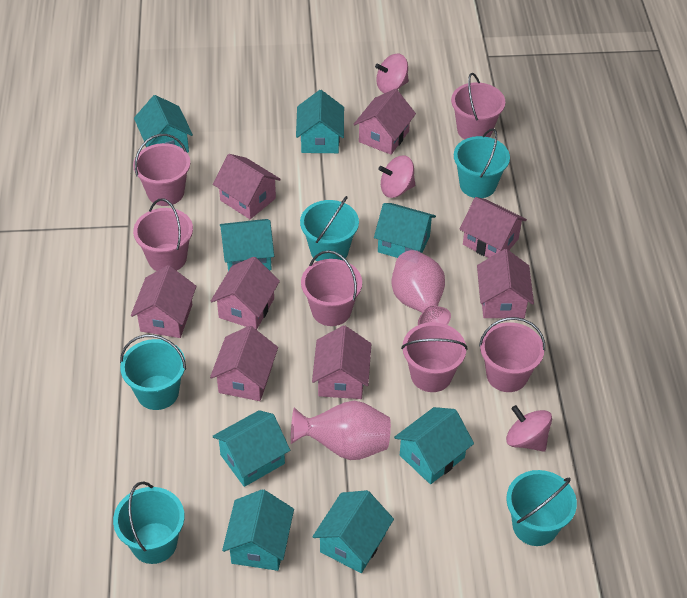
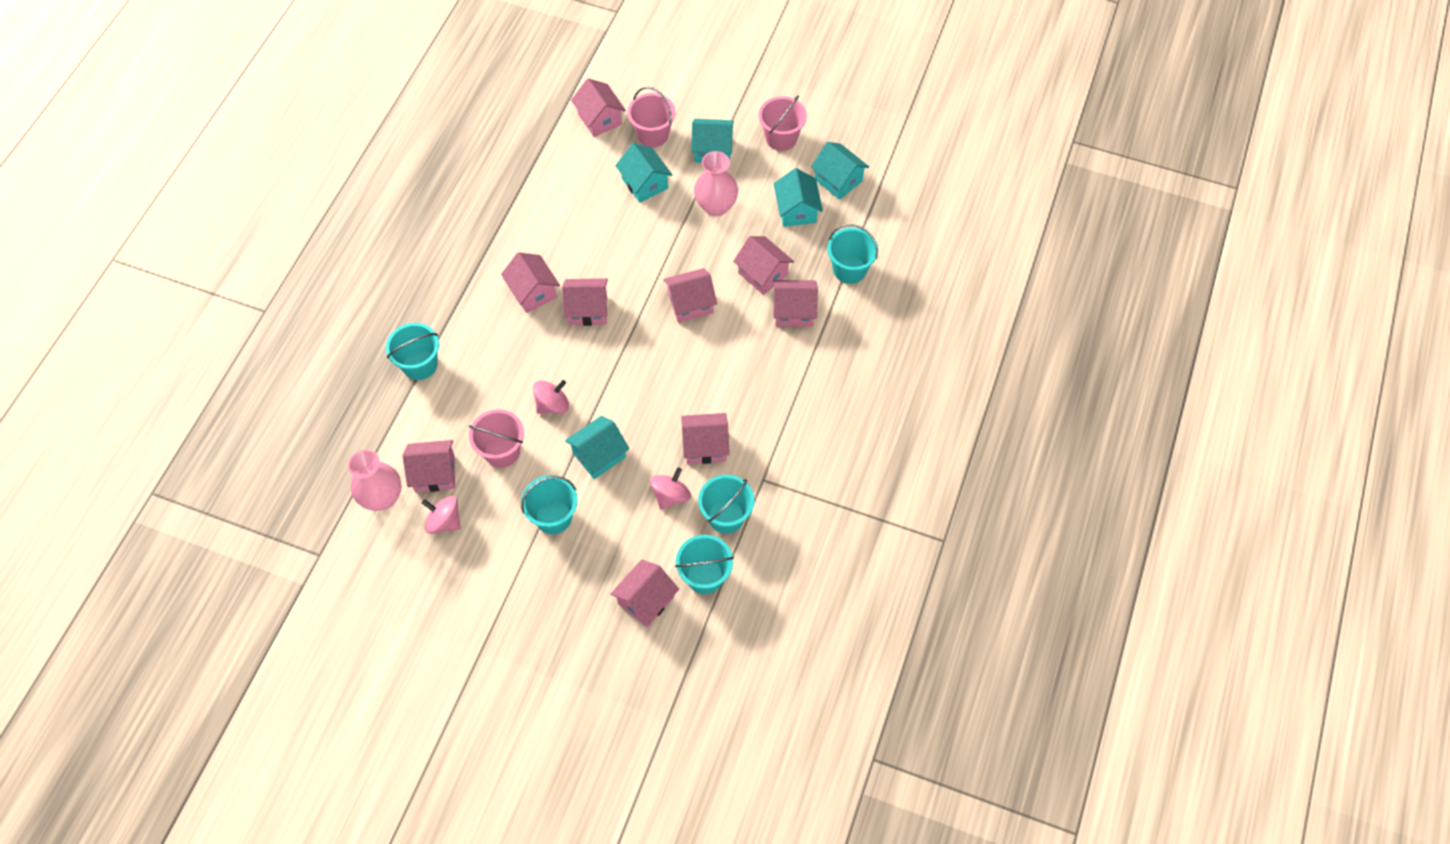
pink bucket: 6 -> 3
pink house: 8 -> 9
turquoise house: 8 -> 5

